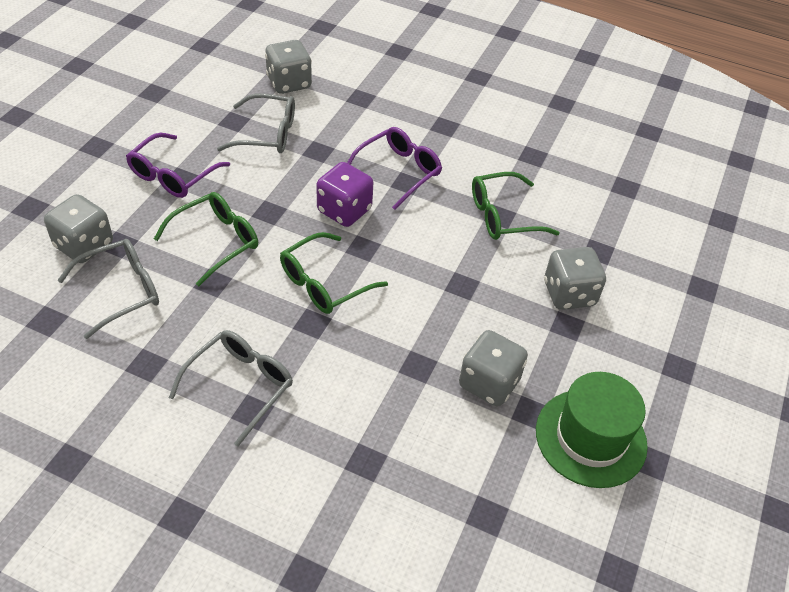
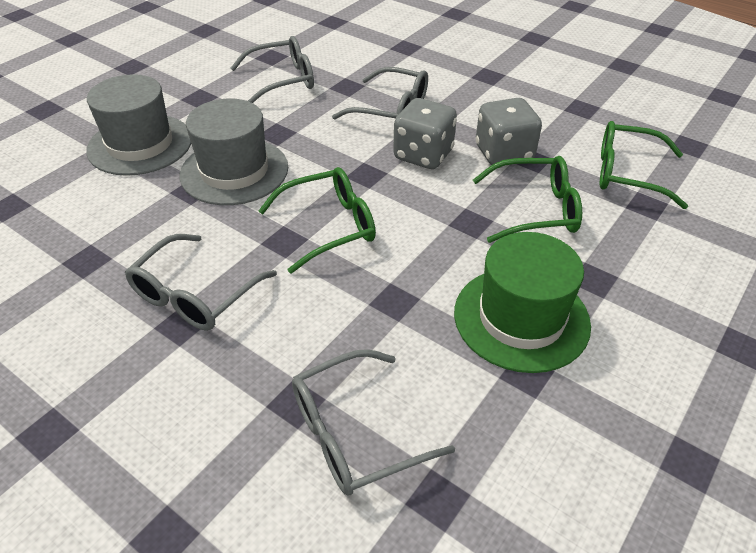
grey dice: 4 -> 2
grey glasses: 3 -> 4
grey hat: 0 -> 2
purple dice: 1 -> 0
purple glasses: 2 -> 0

